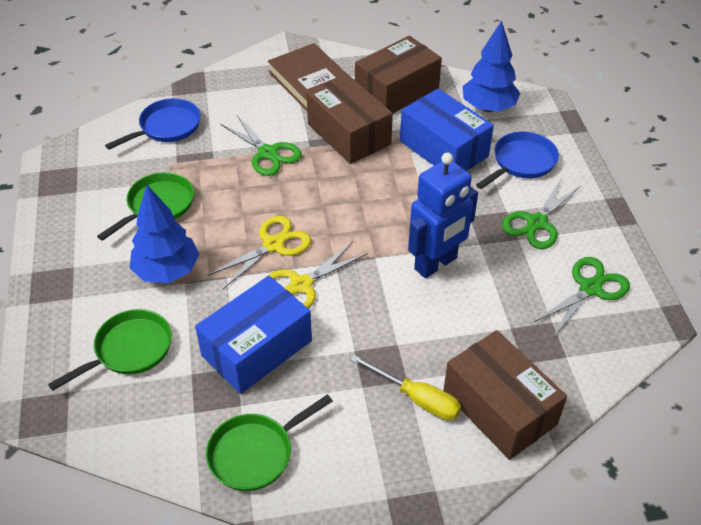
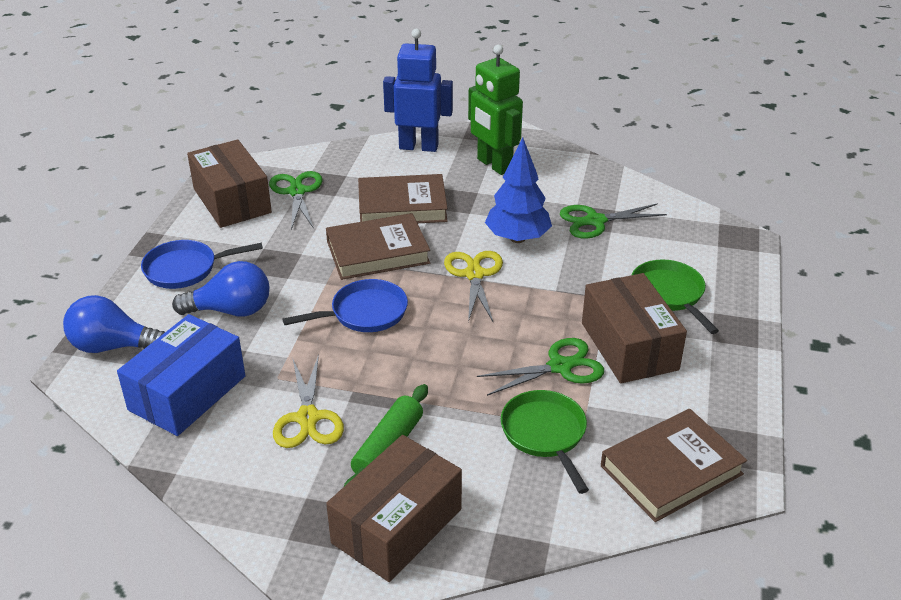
blue box: 2 -> 1
blue light bulb: 0 -> 2
blue tree: 2 -> 1
brown book: 1 -> 3
green pan: 3 -> 2
green robot: 0 -> 1
green rolling pin: 0 -> 1
yellow screwdriver: 1 -> 0

